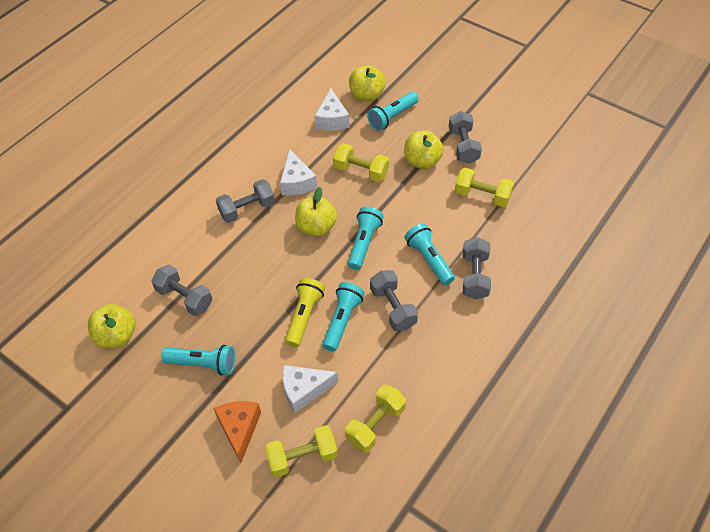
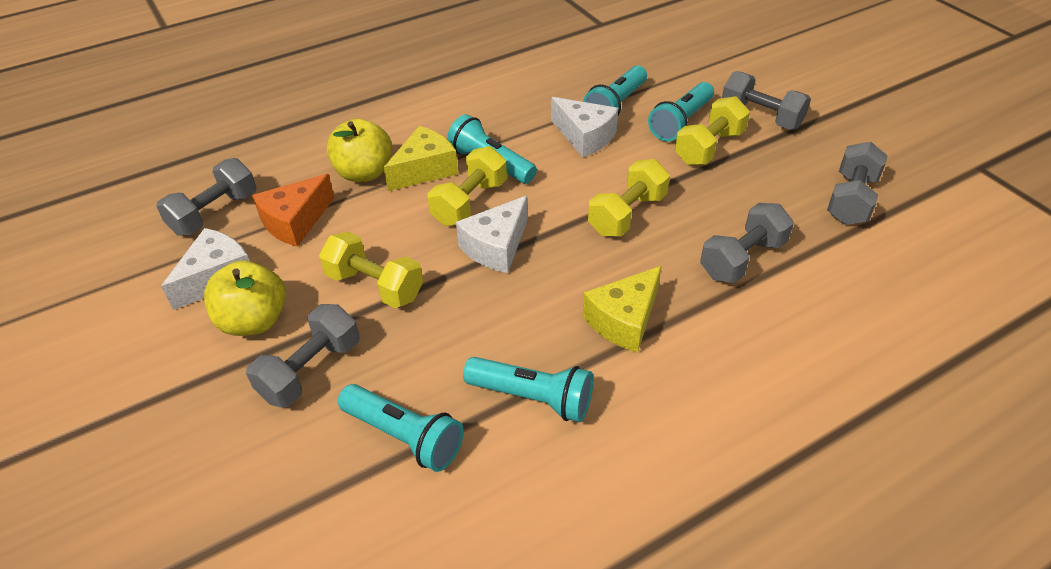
yellow apple: 4 -> 2
yellow cheese: 0 -> 2
yellow flashlight: 1 -> 0

